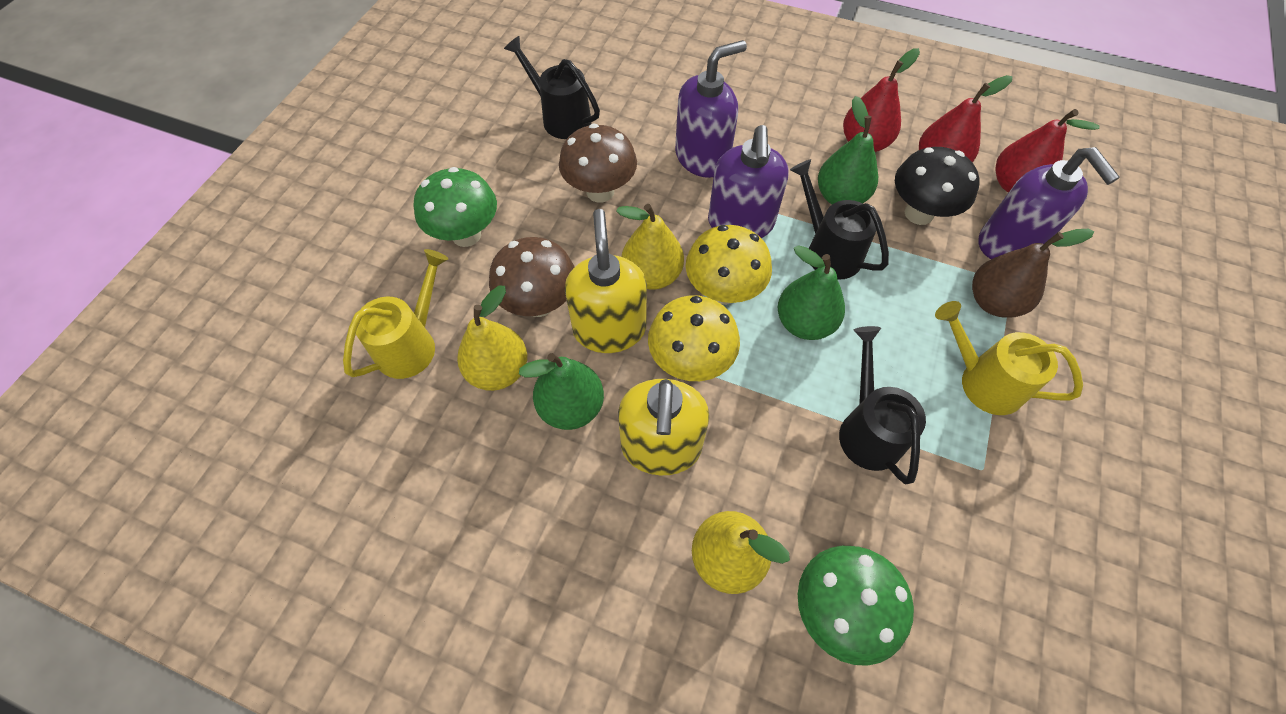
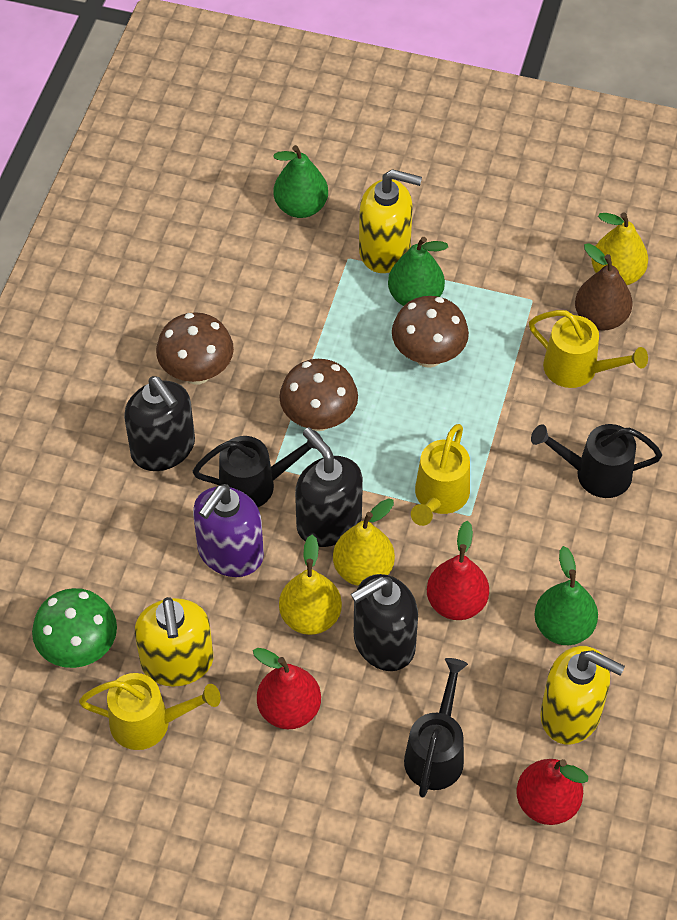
black mushroom: 1 -> 0
black soap dispenser: 0 -> 3
brown mushroom: 2 -> 3
green mushroom: 2 -> 1
purple soap dispenser: 3 -> 1
yellow mushroom: 2 -> 0
yellow soap dispenser: 2 -> 3
yellow watering can: 2 -> 3

